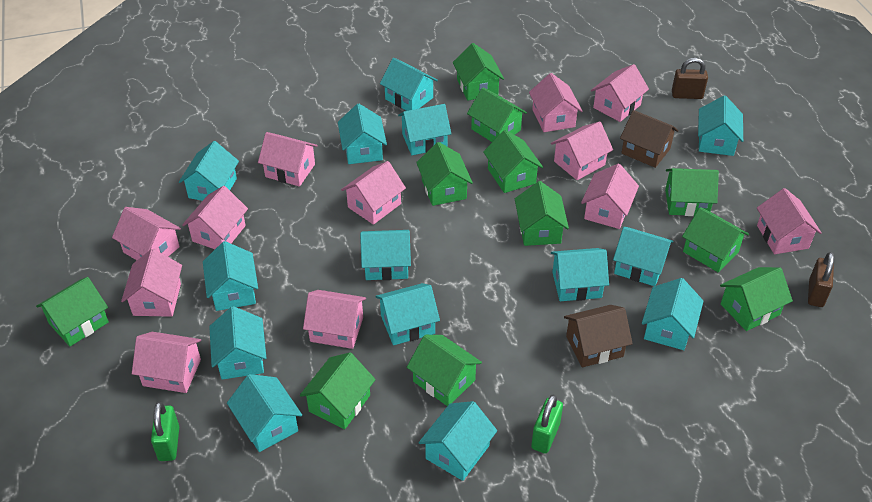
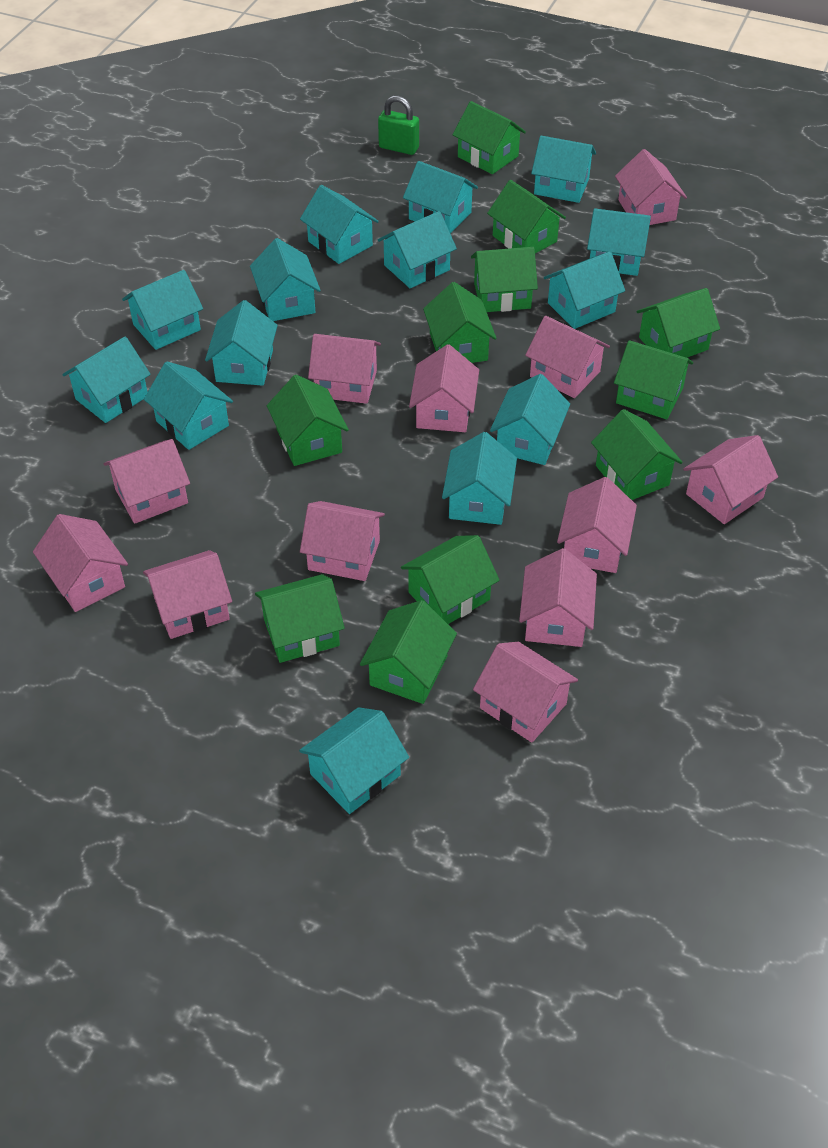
brown house: 2 -> 0
brown padlock: 2 -> 0
green padlock: 2 -> 1

